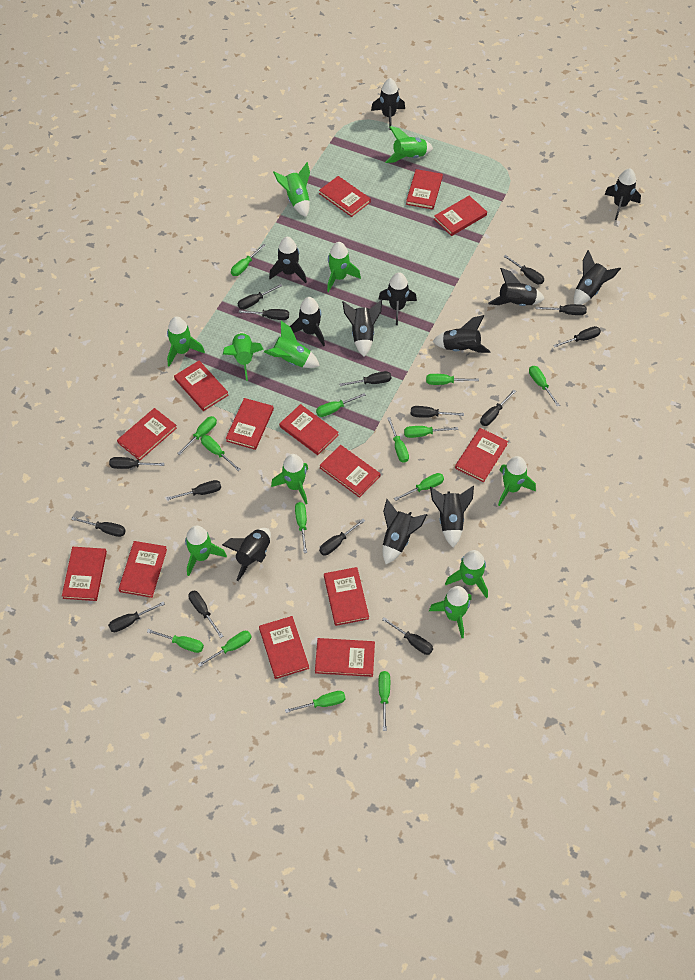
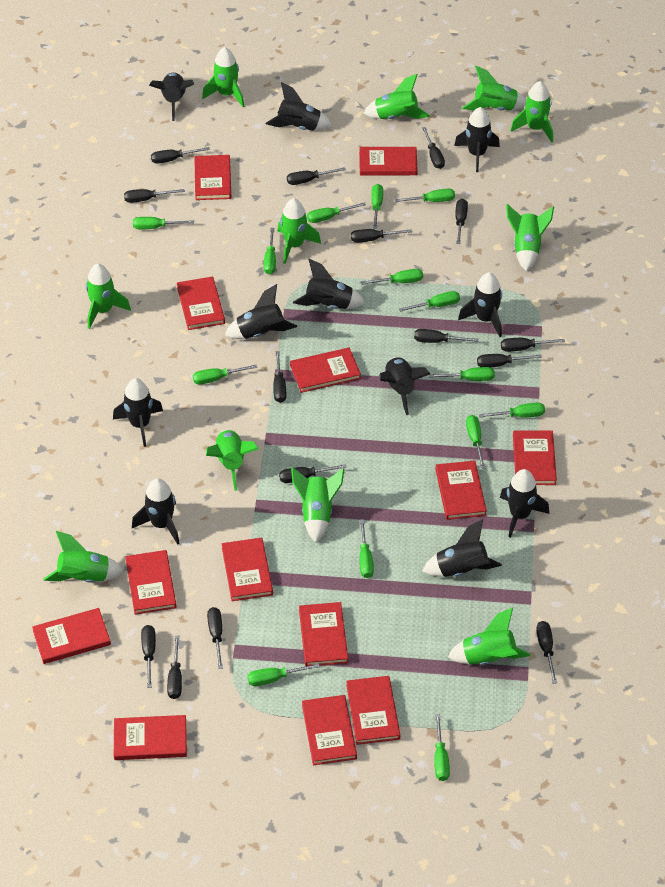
black rocket: 12 -> 11
red book: 14 -> 13

